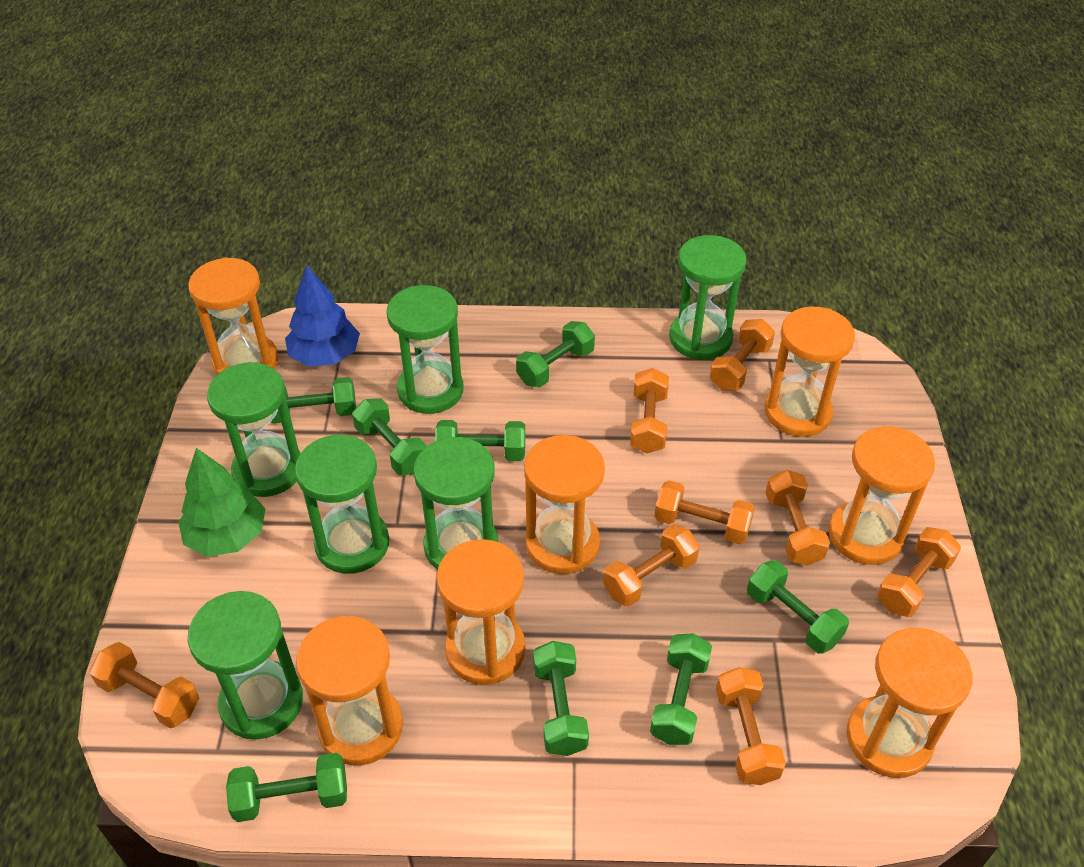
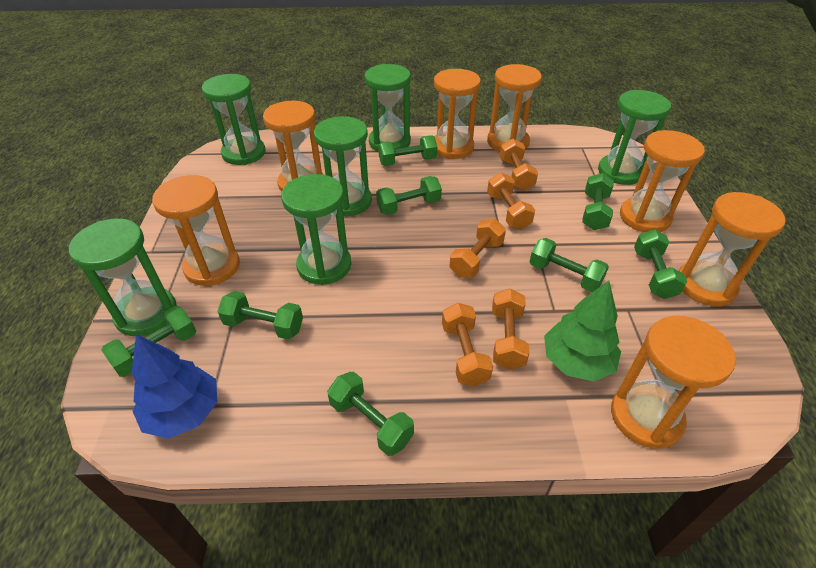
orange dumbbell: 8 -> 5

